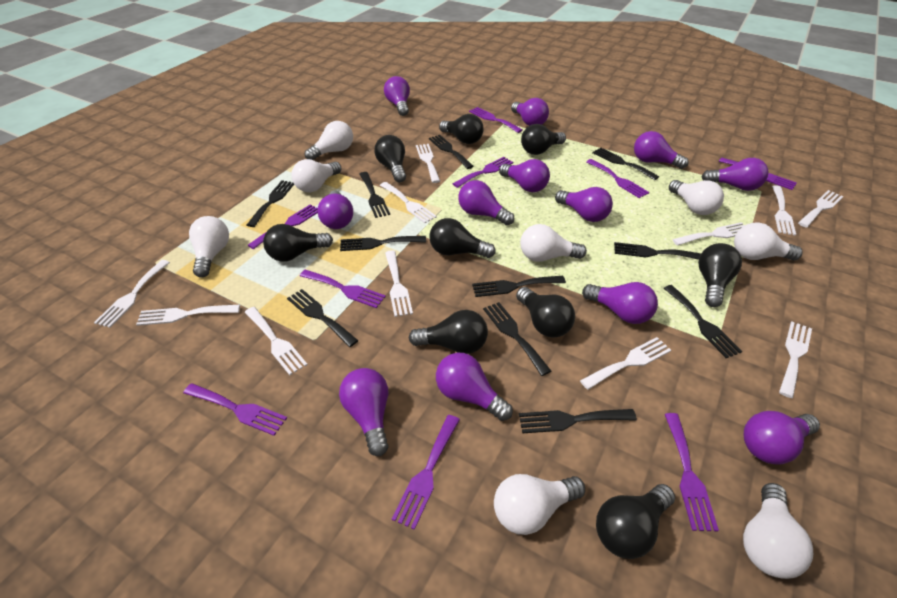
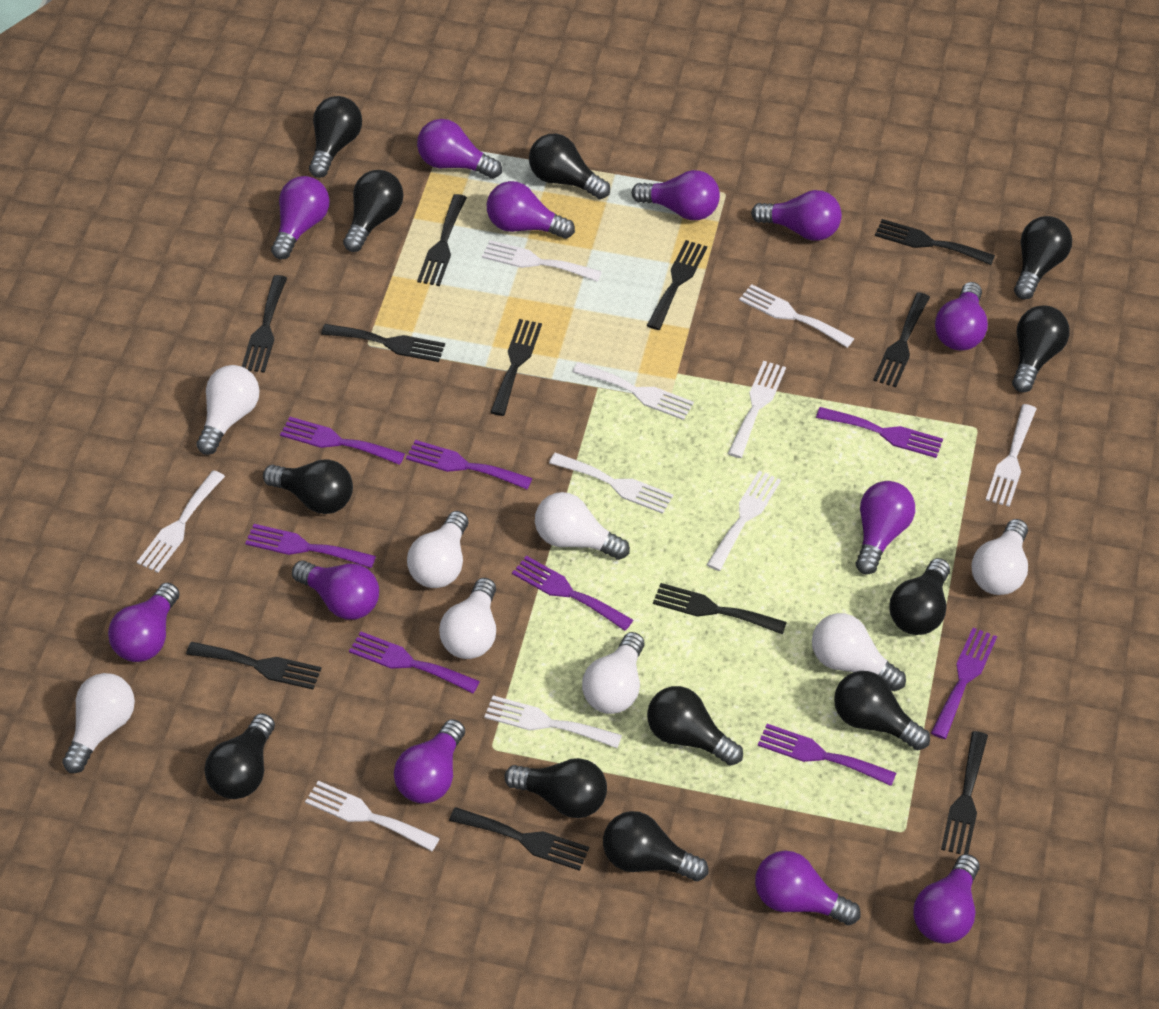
black light bulb: 9 -> 12
purple fork: 9 -> 8
white fork: 11 -> 10

